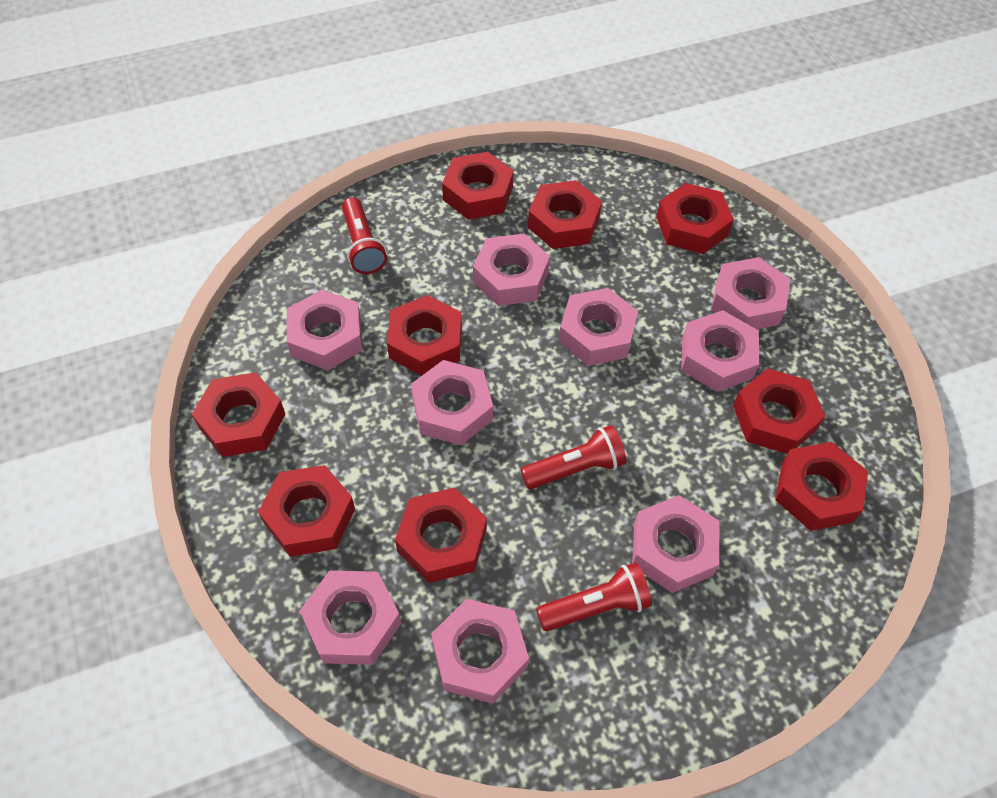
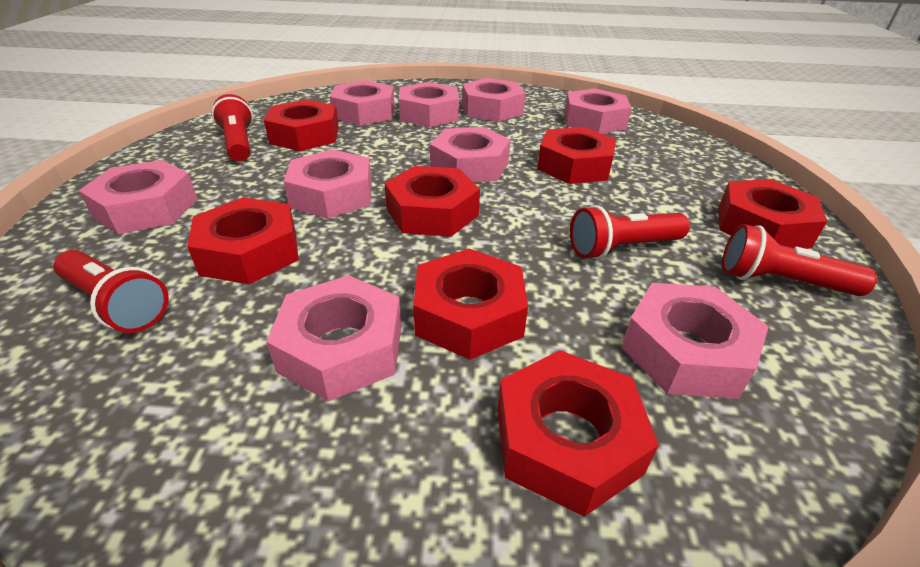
red flashlight: 3 -> 4
red nut: 9 -> 7

